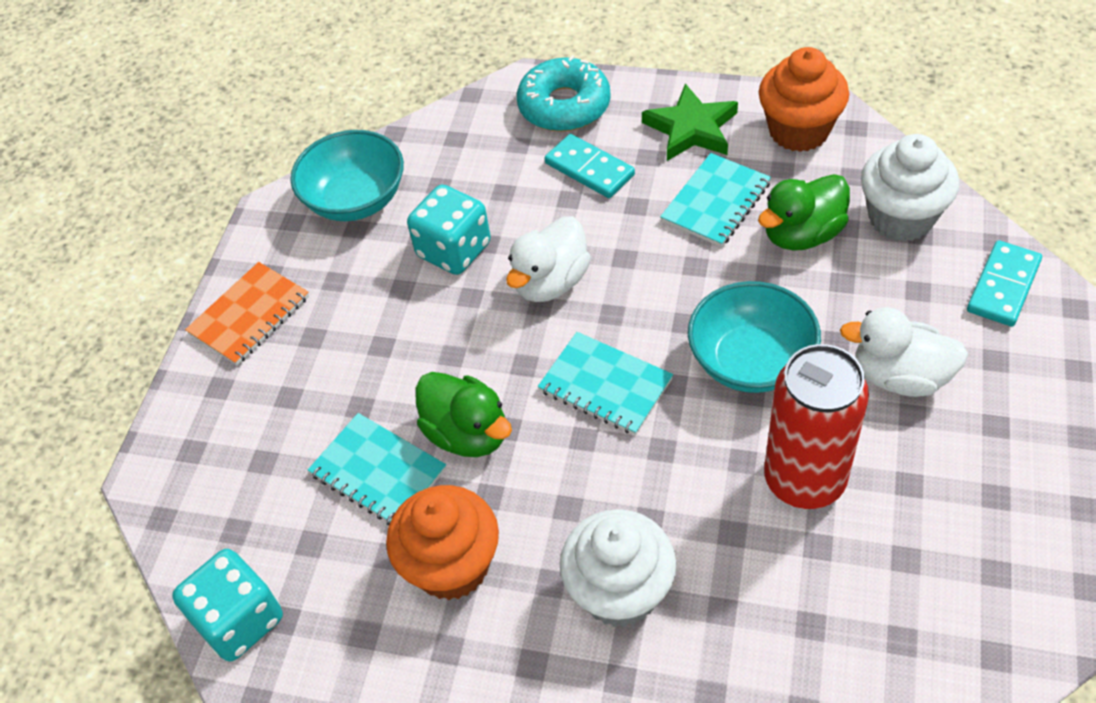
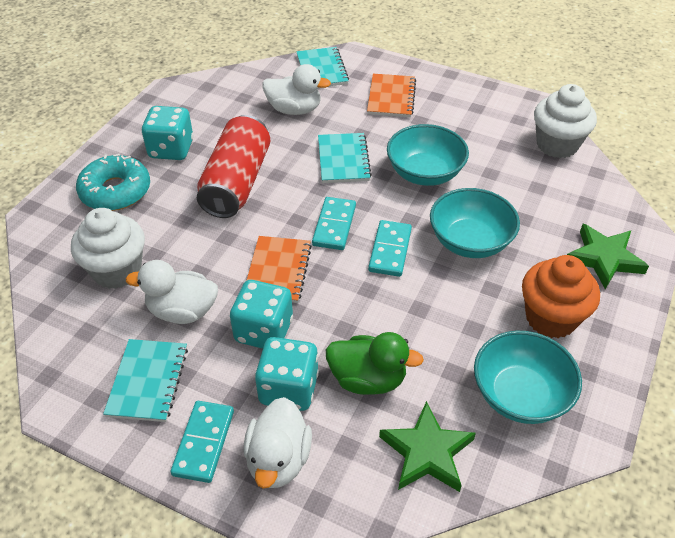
green duck: 2 -> 1
green star: 1 -> 2
orange cupcake: 2 -> 1
orange notebook: 1 -> 2
turquoise bowl: 2 -> 3
turquoise dice: 2 -> 3
turquoise domino: 2 -> 3
white duck: 2 -> 3

